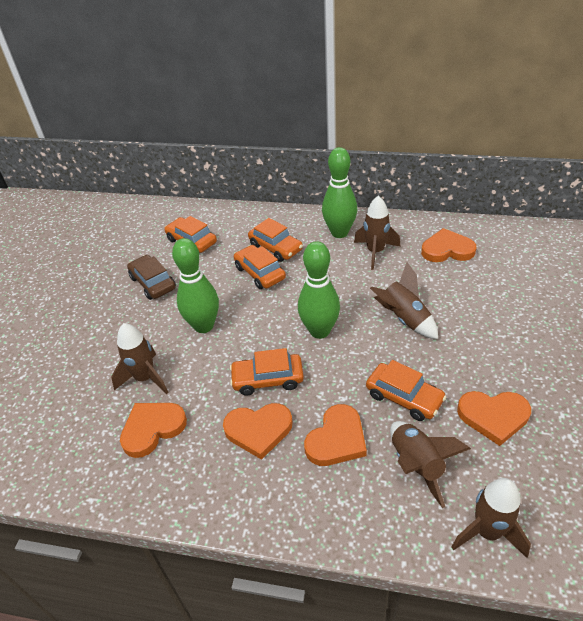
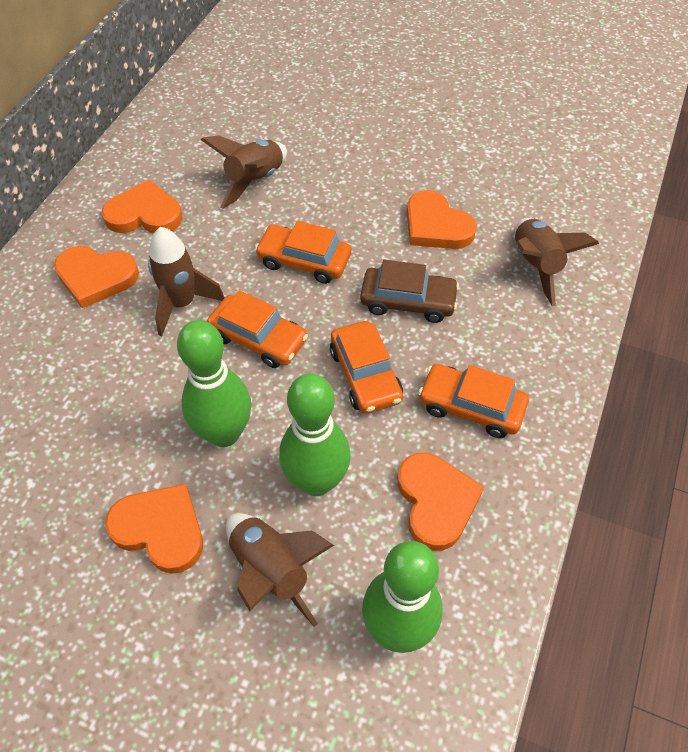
brown rocket: 5 -> 4
orange car: 5 -> 4

